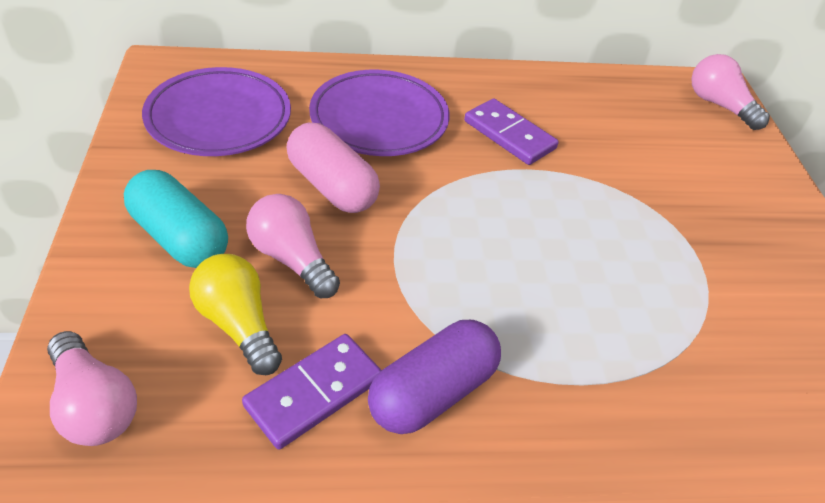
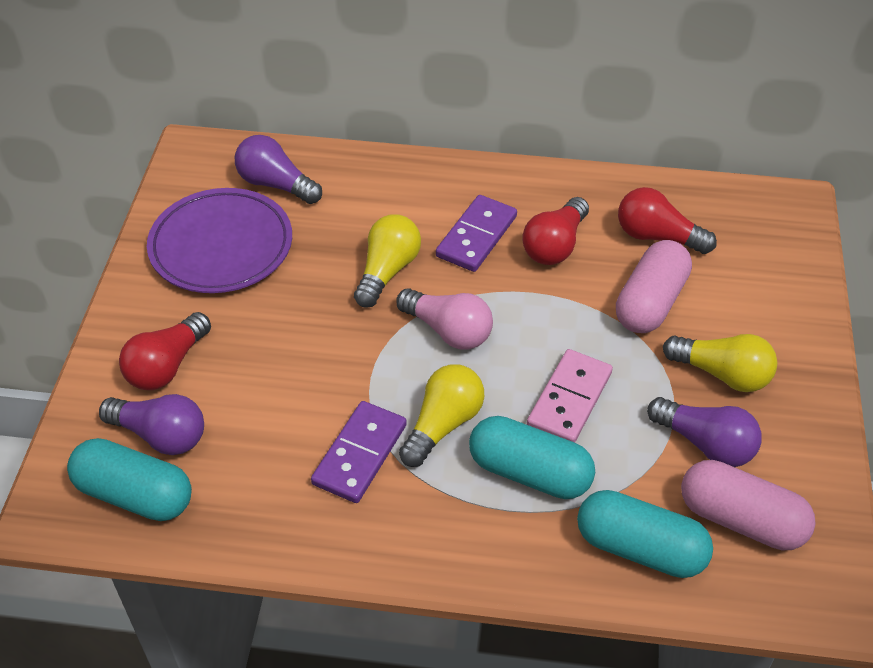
pink capsule: 1 -> 2
pink domino: 0 -> 1
pink light bulb: 3 -> 1
purple capsule: 1 -> 0
purple light bulb: 0 -> 3
purple plate: 2 -> 1
red light bulb: 0 -> 3
turquoise capsule: 1 -> 3
yellow light bulb: 1 -> 3

